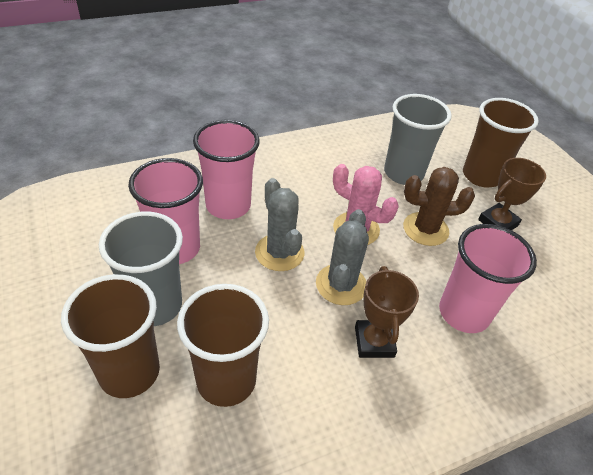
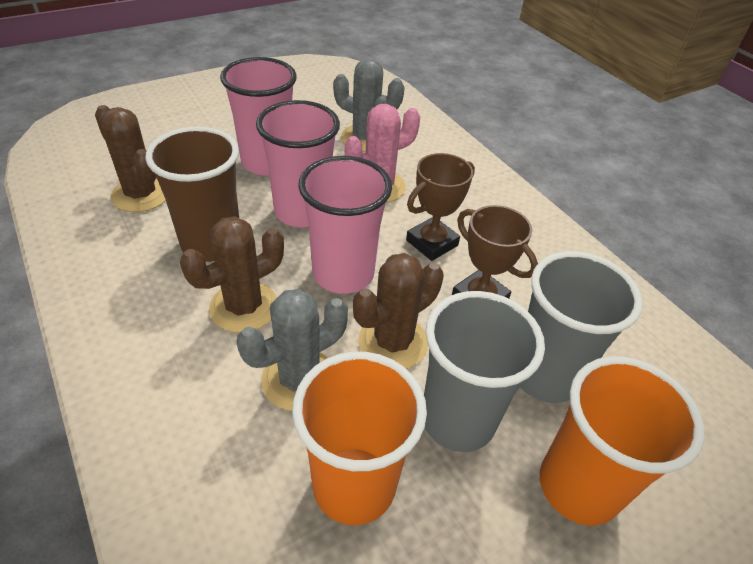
brown cactus: 1 -> 3
brown cup: 3 -> 1
orange cup: 0 -> 2

